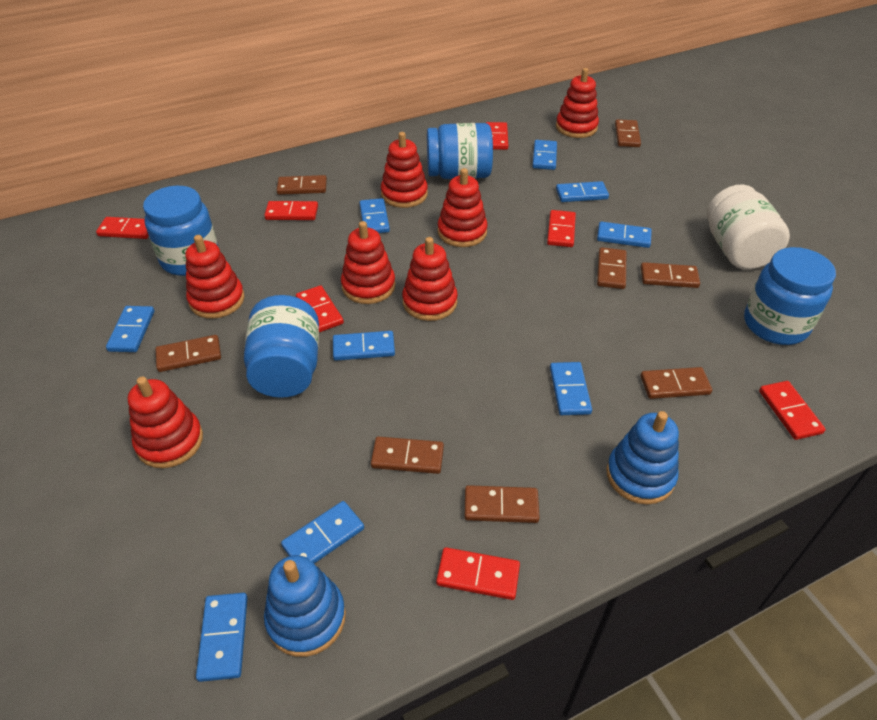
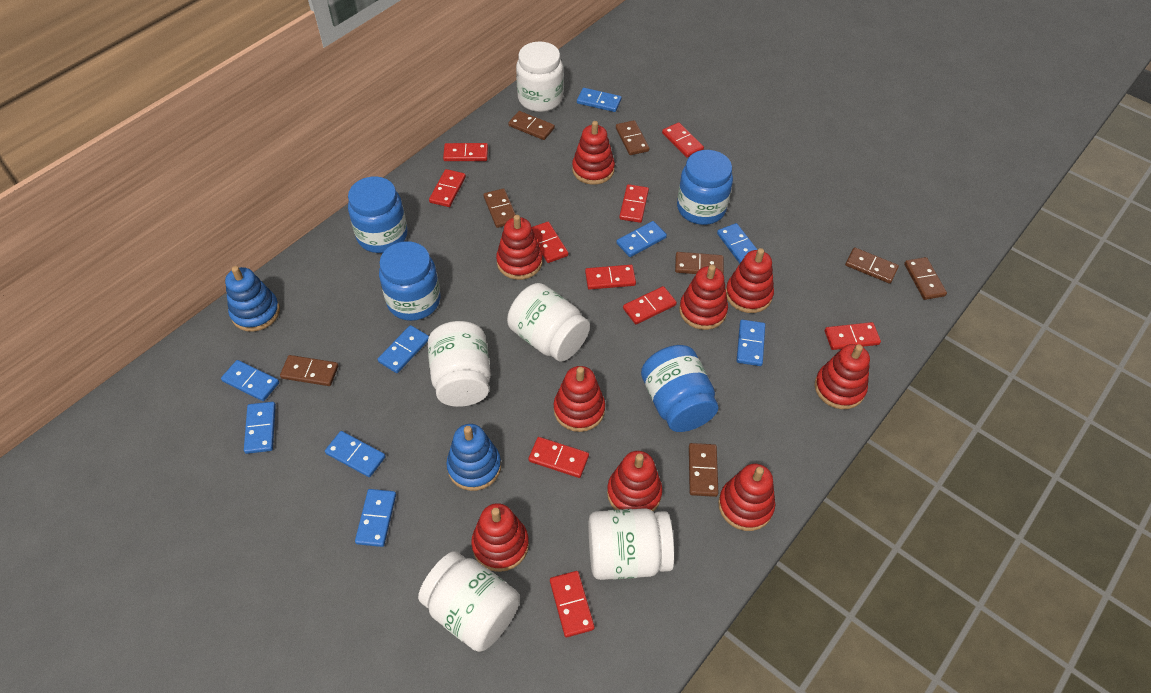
red domino: 7 -> 10
red stacking toy: 7 -> 9
white jar: 1 -> 5

